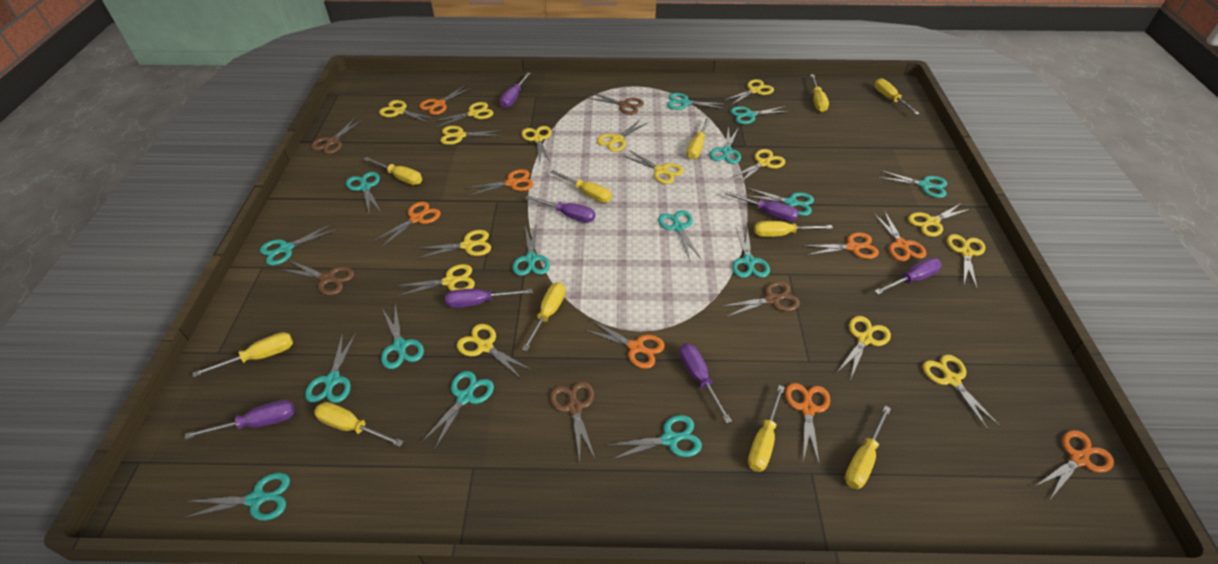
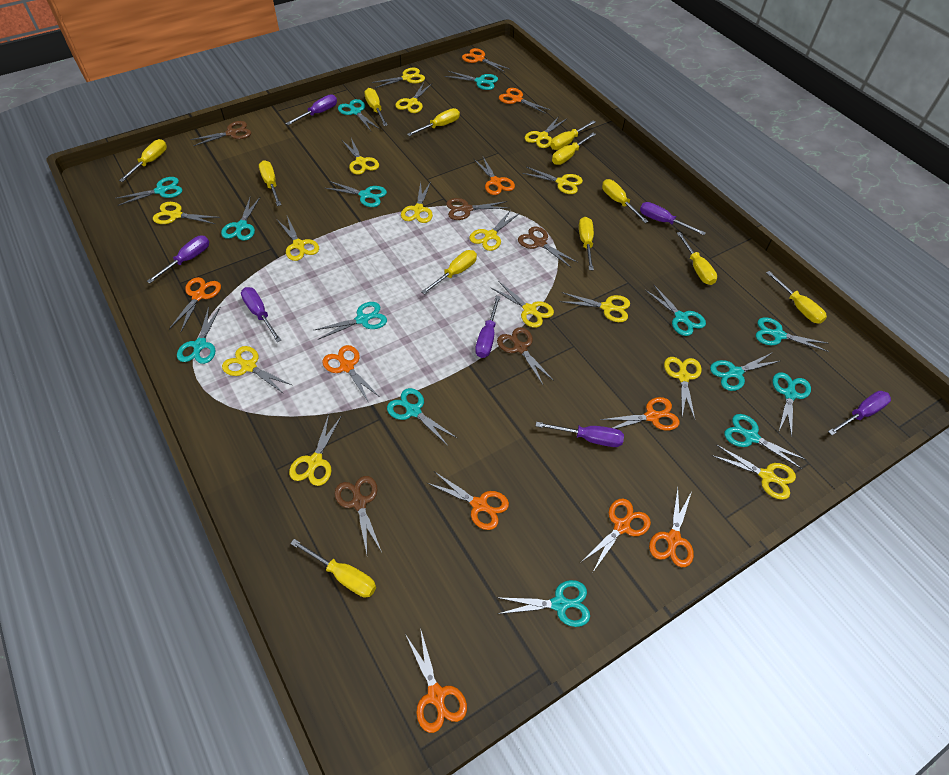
orange scissors: 8 -> 10
turquoise scissors: 15 -> 14
yellow screwdriver: 11 -> 12

